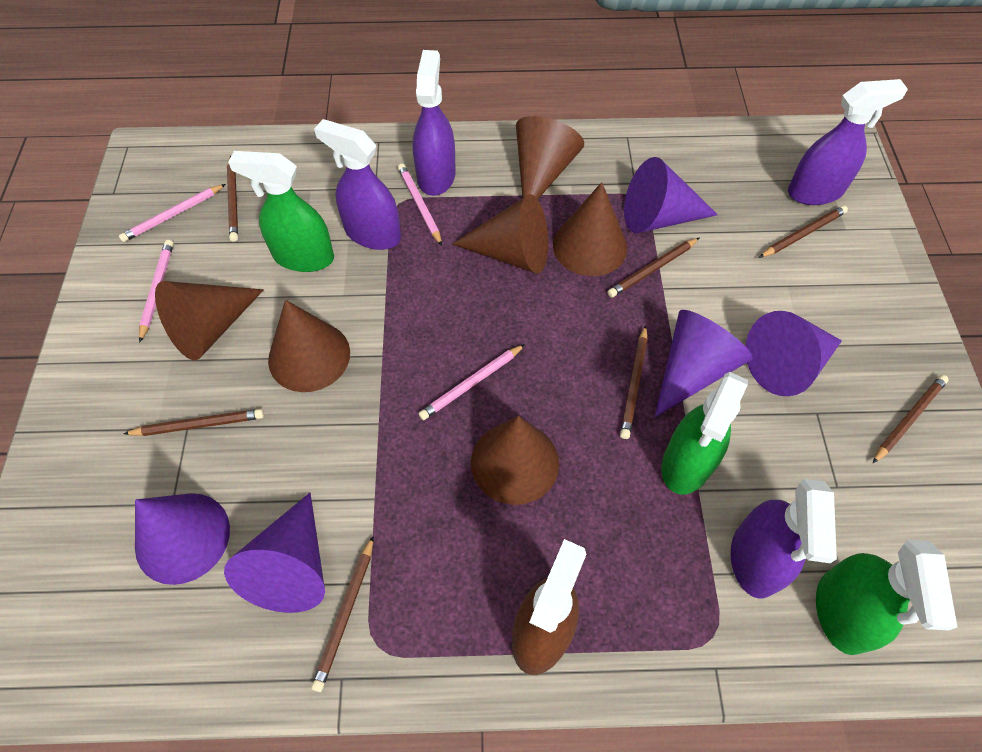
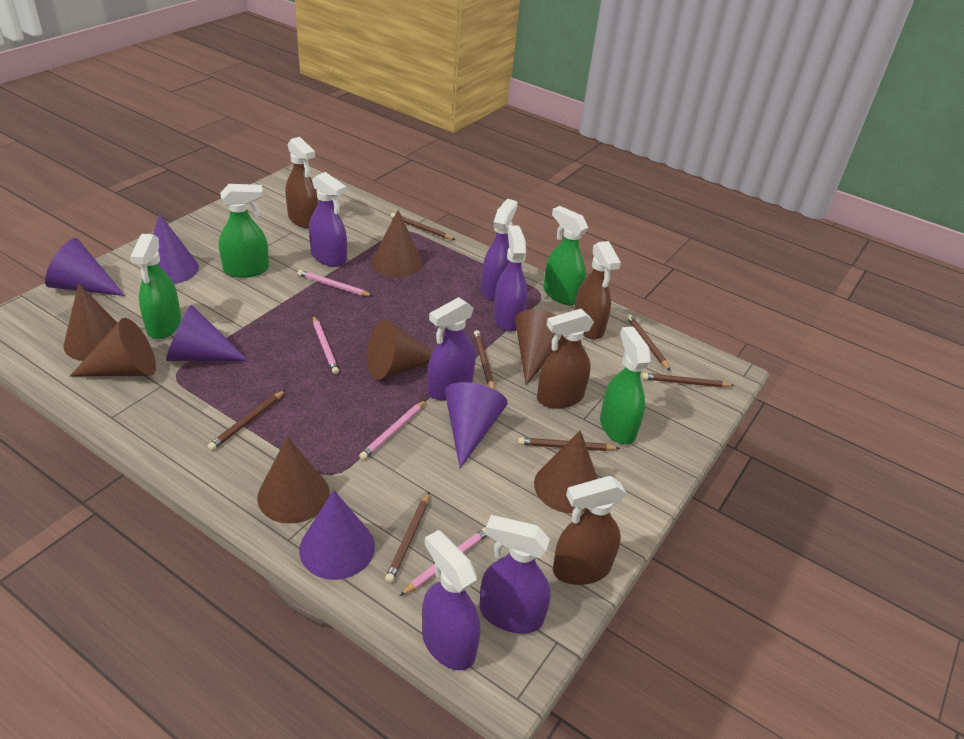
brown cone: 6 -> 7
brown spray bottle: 1 -> 4
green spray bottle: 3 -> 4
purple spray bottle: 4 -> 6

